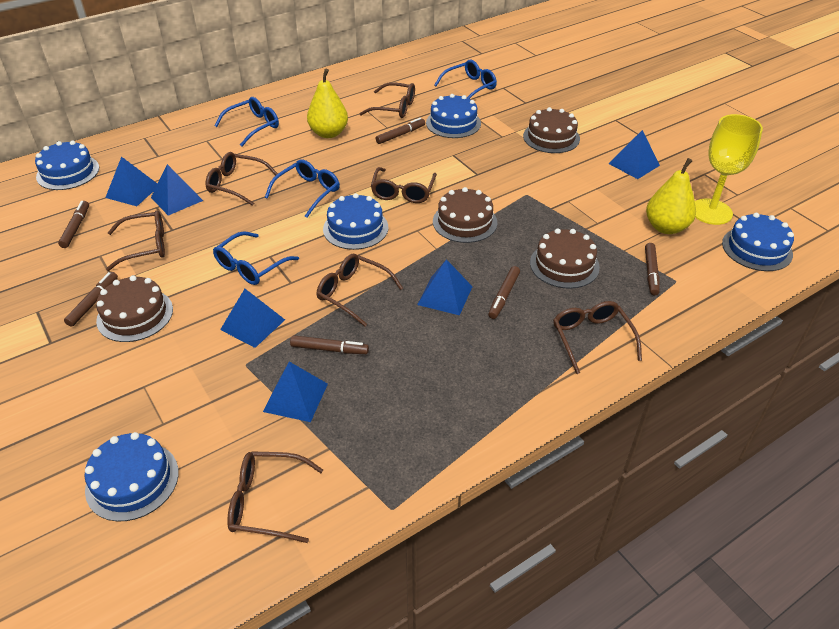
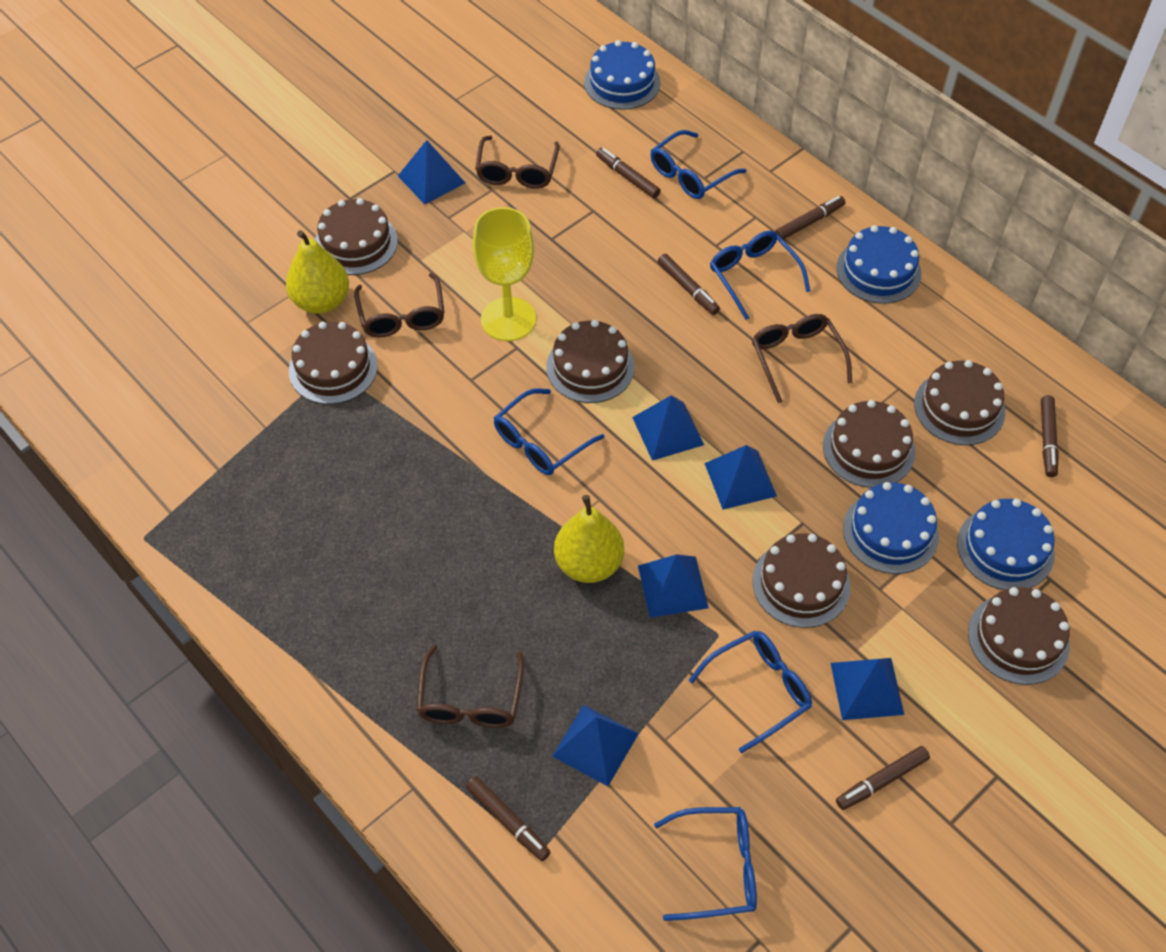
blue cake: 5 -> 4
blue glasses: 4 -> 5
brown cake: 4 -> 7
brown glasses: 7 -> 4

